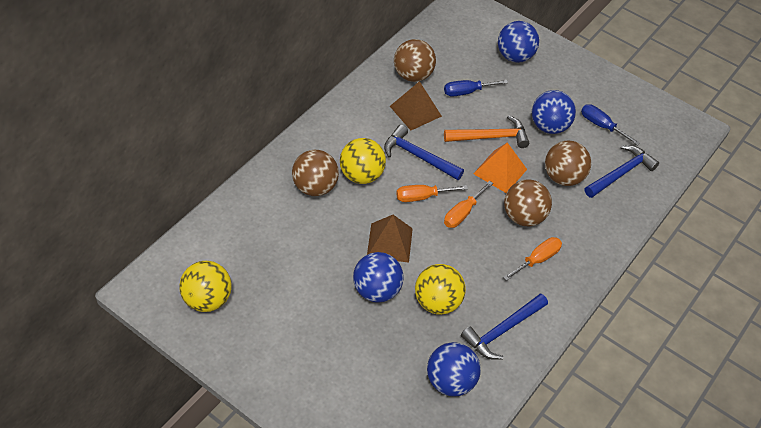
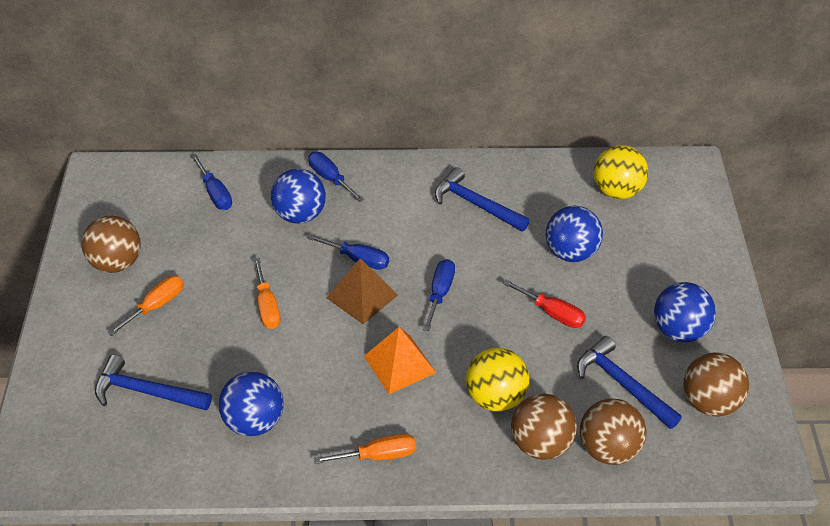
blue screwdriver: 2 -> 4
brown pyramid: 2 -> 1
orange hammer: 1 -> 0
red screwdriver: 0 -> 1
yellow ball: 3 -> 2

